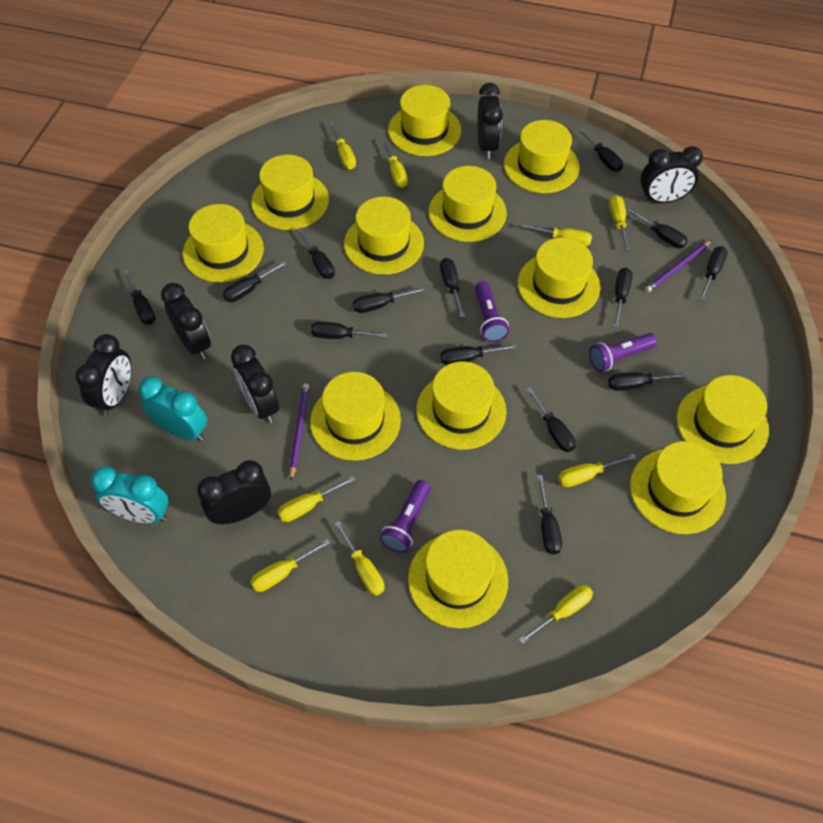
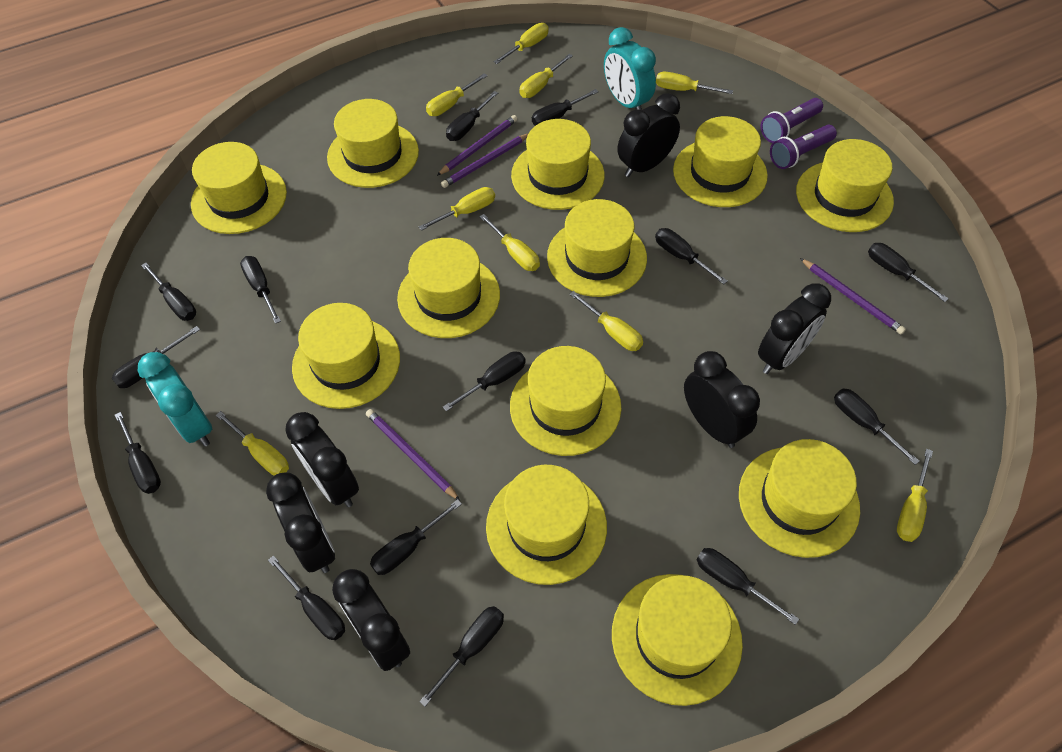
purple flashlight: 3 -> 2
purple pencil: 2 -> 4

